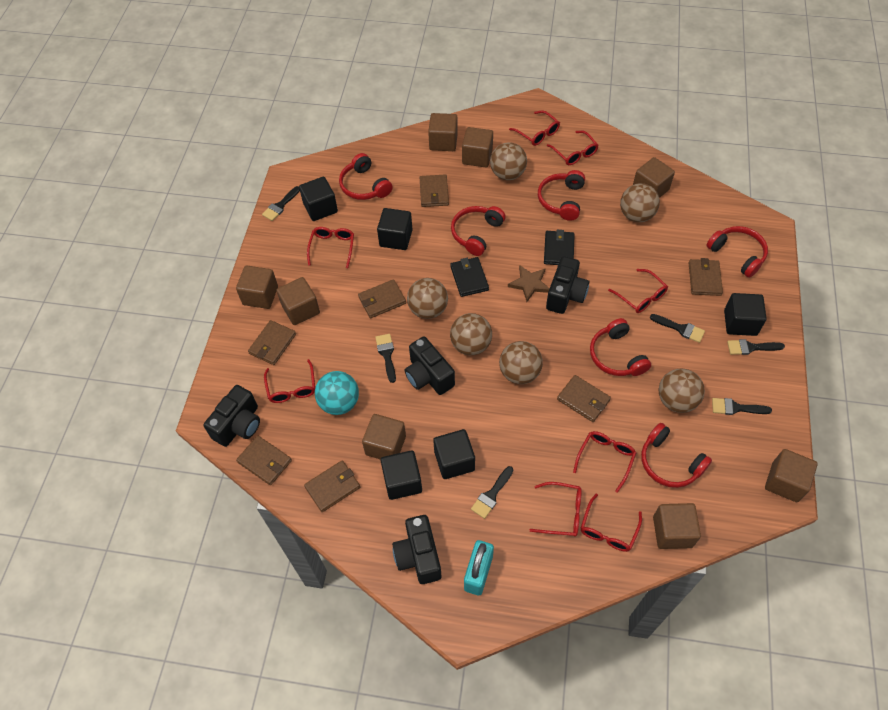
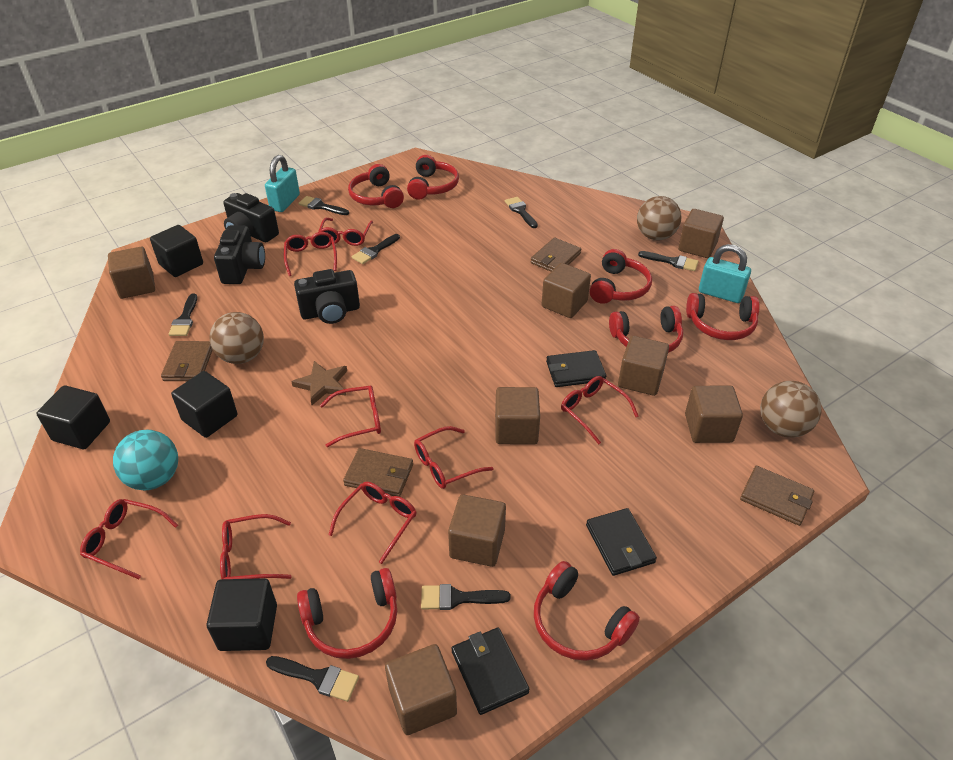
black brush: 6 -> 7
black camera: 4 -> 3
black cube: 5 -> 4
black wallet: 2 -> 3
brown ball: 6 -> 3
brown wallet: 7 -> 4
red headphones: 6 -> 7
turquoise padlock: 1 -> 2

